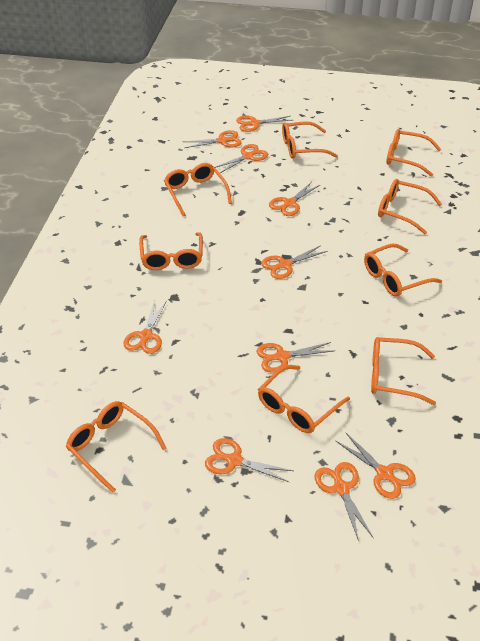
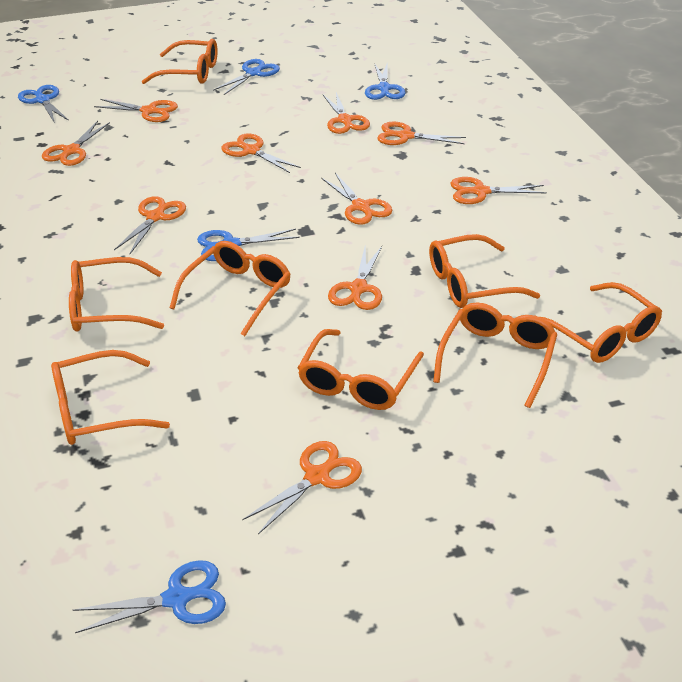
blue scissors: 0 -> 5
orange glasses: 9 -> 8

